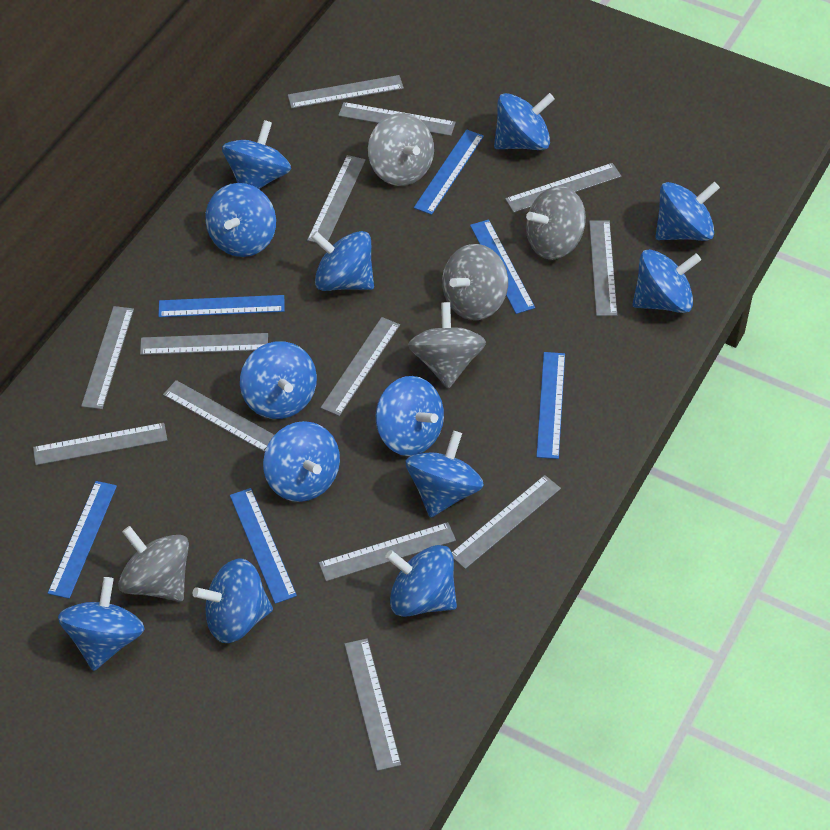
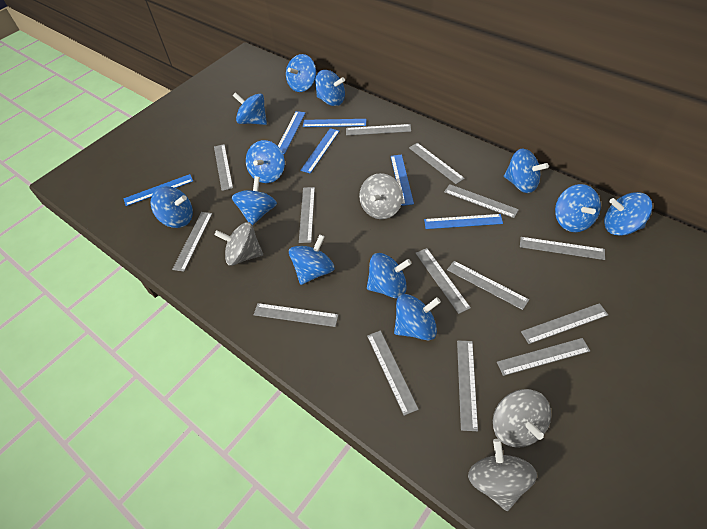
blue spinning top: 13 -> 12
grey ruler: 13 -> 14
grey spinning top: 5 -> 4

